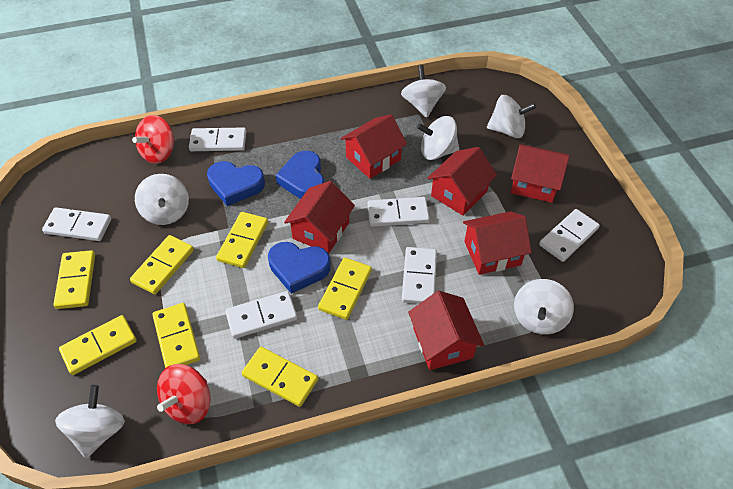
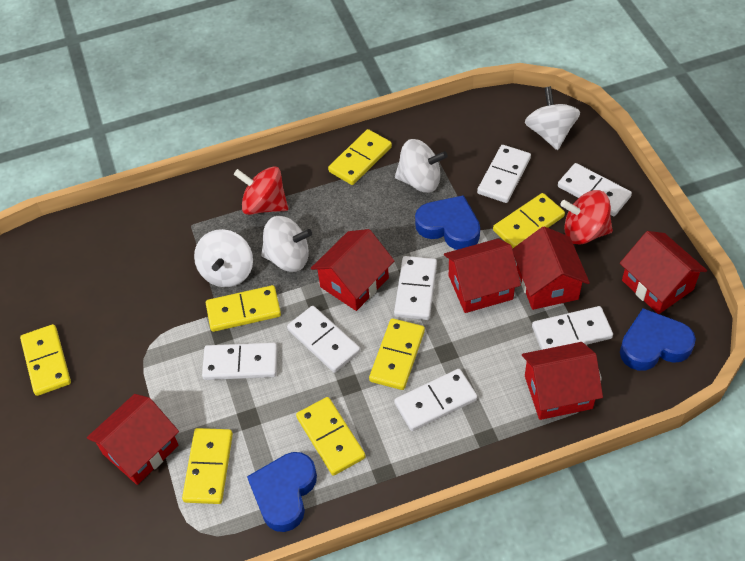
white domino: 6 -> 7
white spinning top: 6 -> 4

